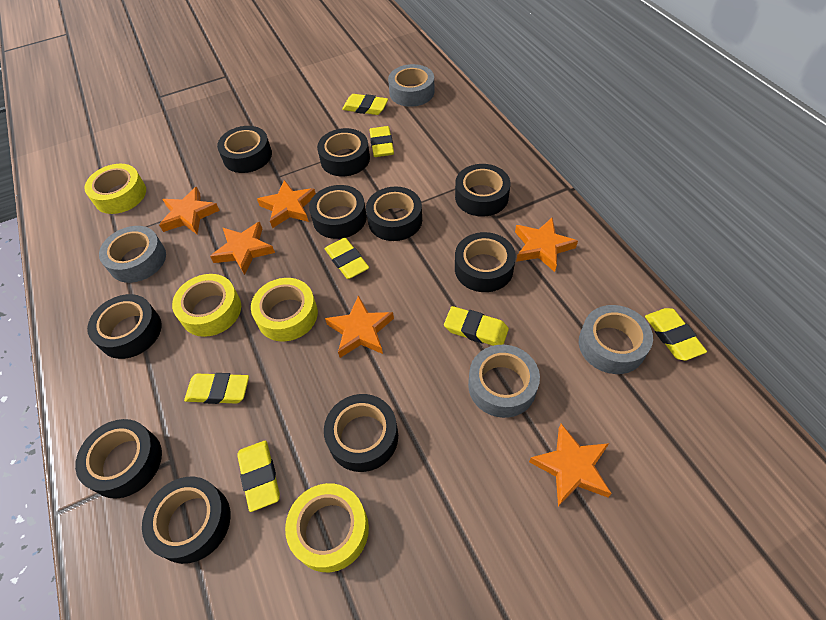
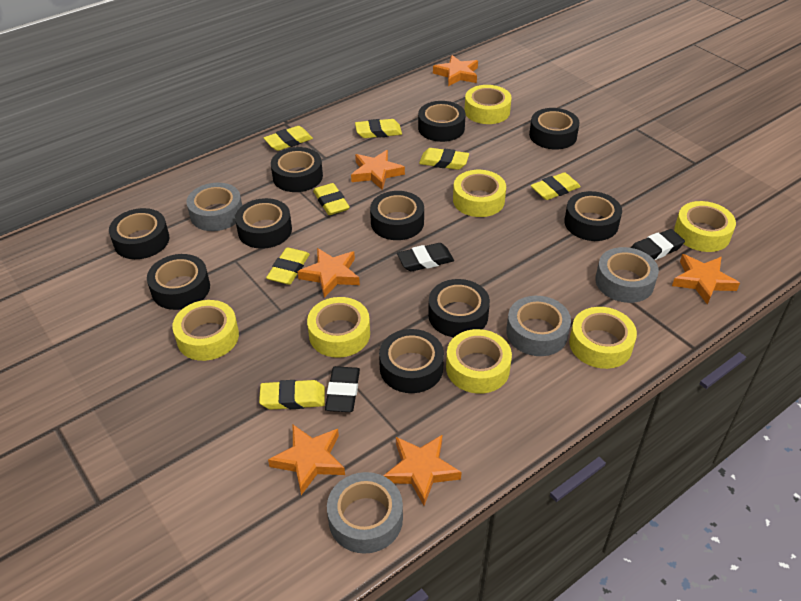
black eraser: 0 -> 3
yellow tape: 4 -> 7

